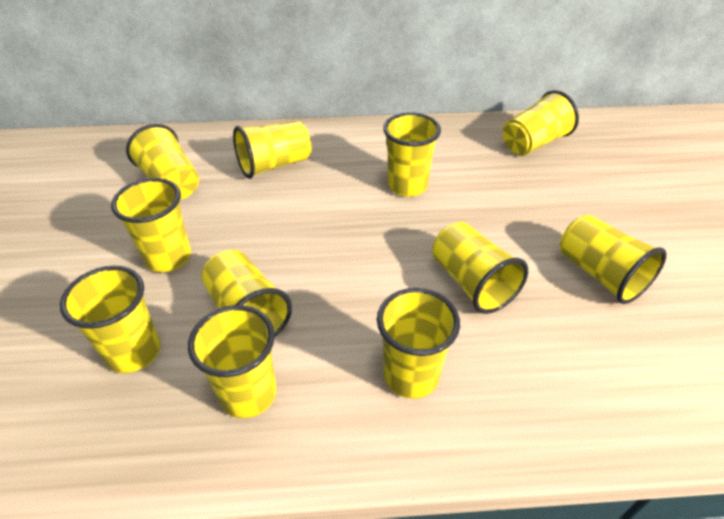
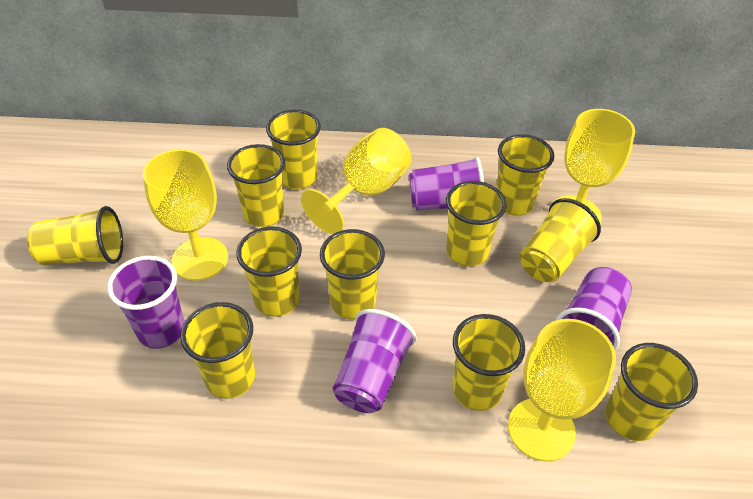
purple cup: 0 -> 4
yellow goblet: 0 -> 4

